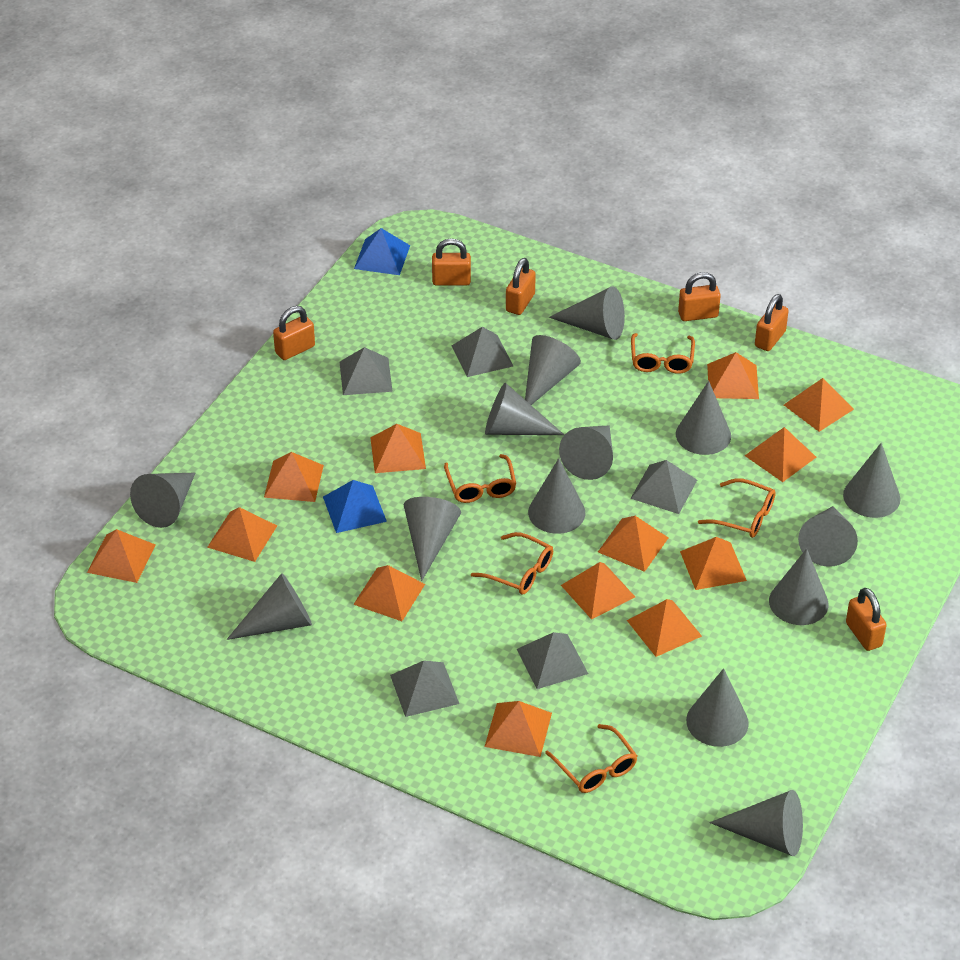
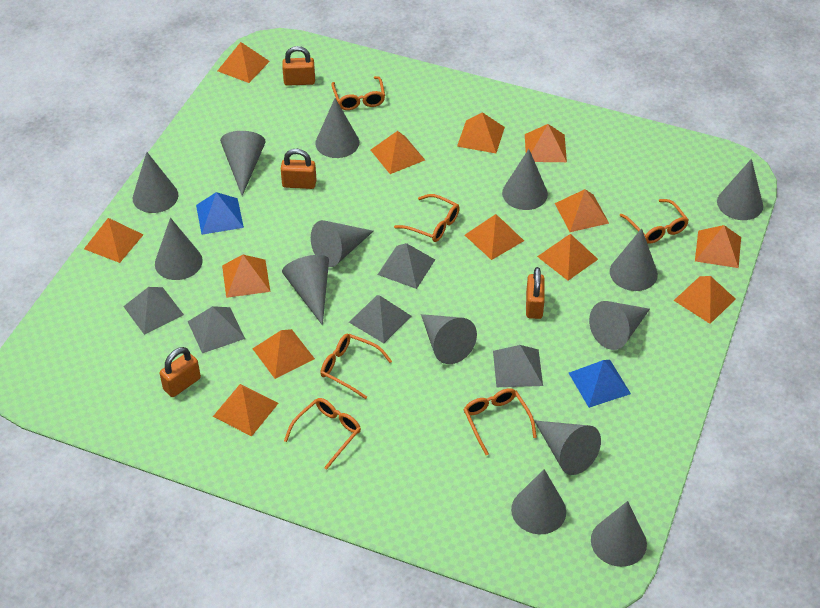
orange glasses: 5 -> 6
orange padlock: 6 -> 4

